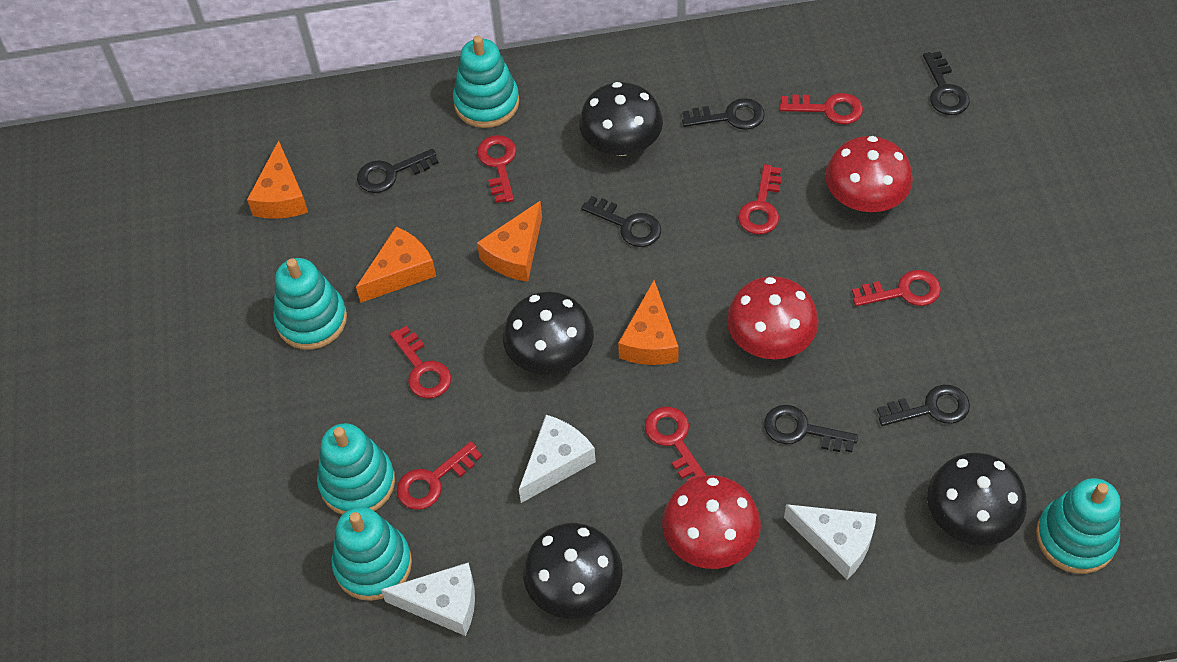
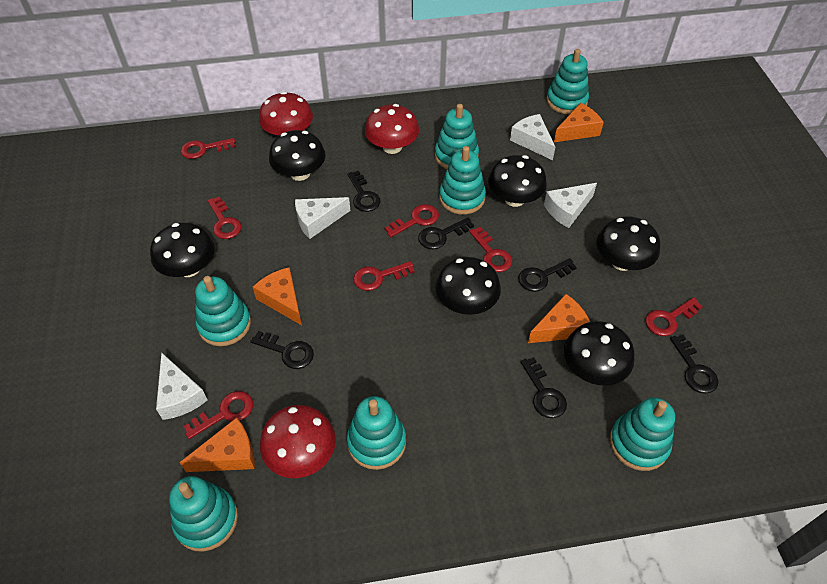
black mushroom: 4 -> 6
turquoise stacking toy: 5 -> 7
white cheese: 3 -> 4

